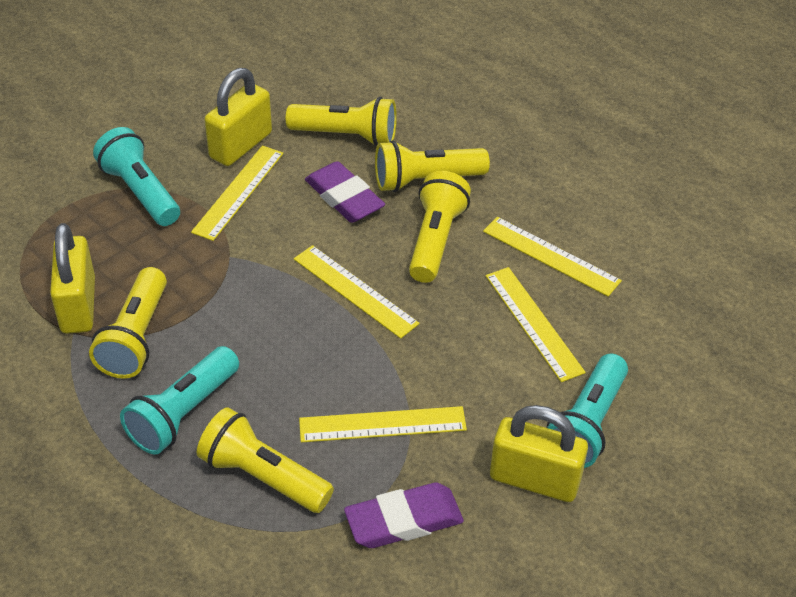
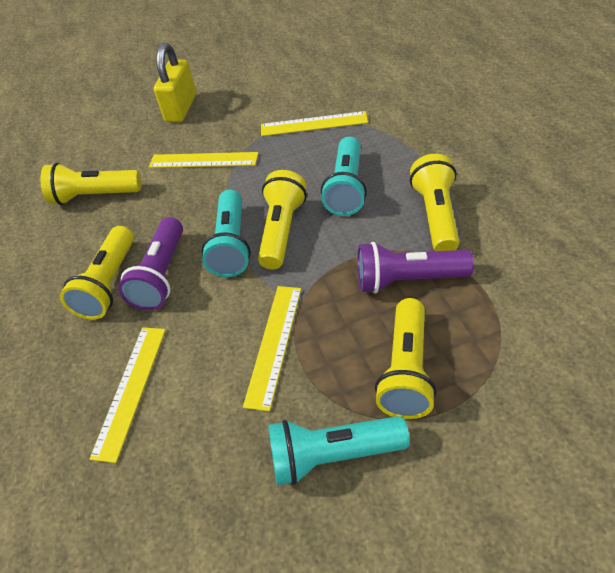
purple eraser: 2 -> 0
purple flashlight: 0 -> 2
yellow padlock: 3 -> 1
yellow ruler: 5 -> 4

